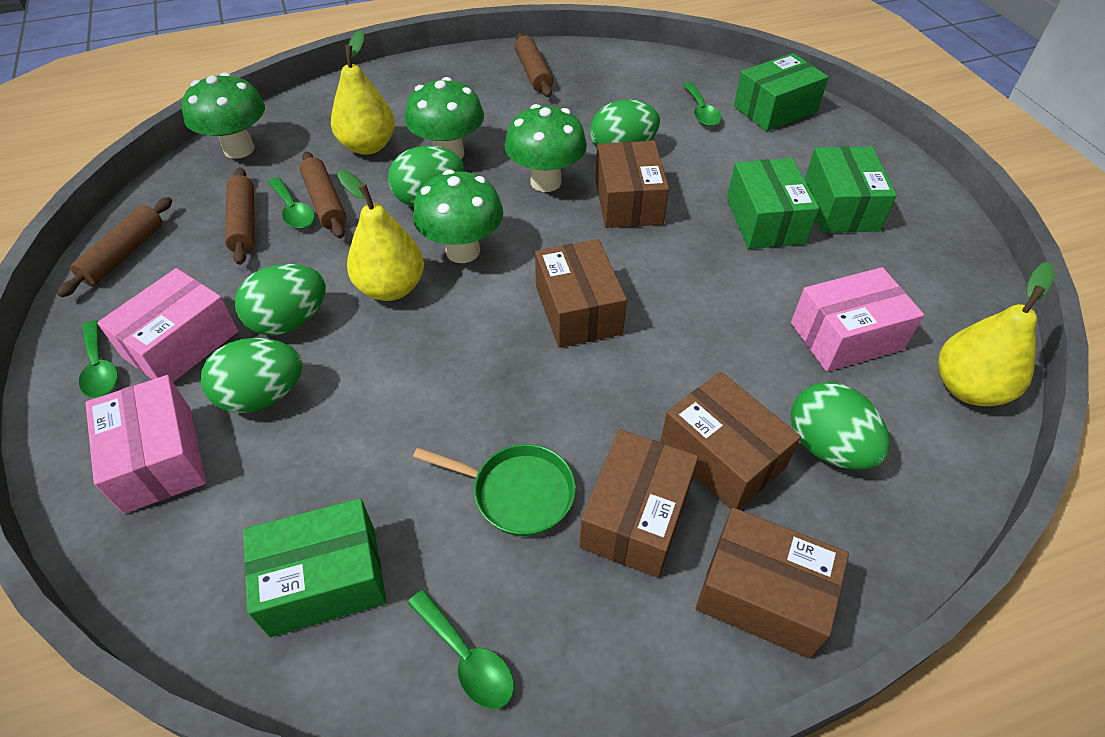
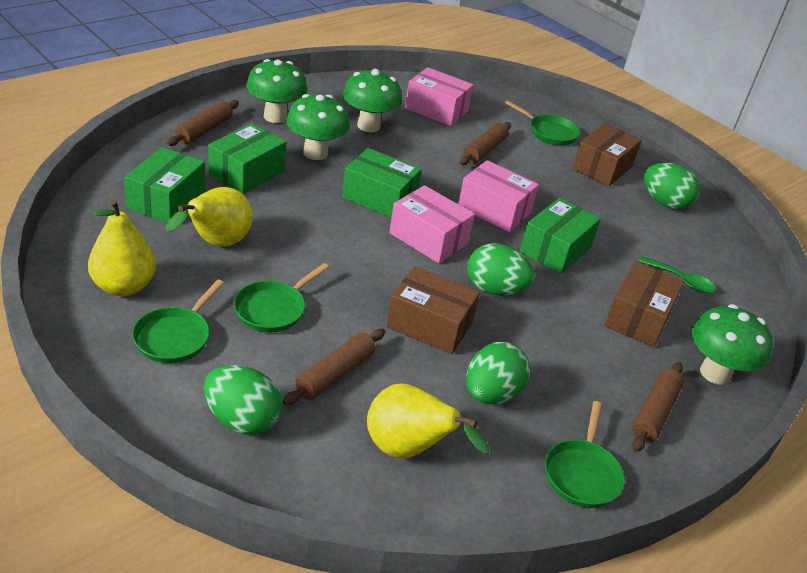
brown box: 5 -> 3
green egg: 5 -> 4
green pan: 1 -> 4
green spoon: 4 -> 1

